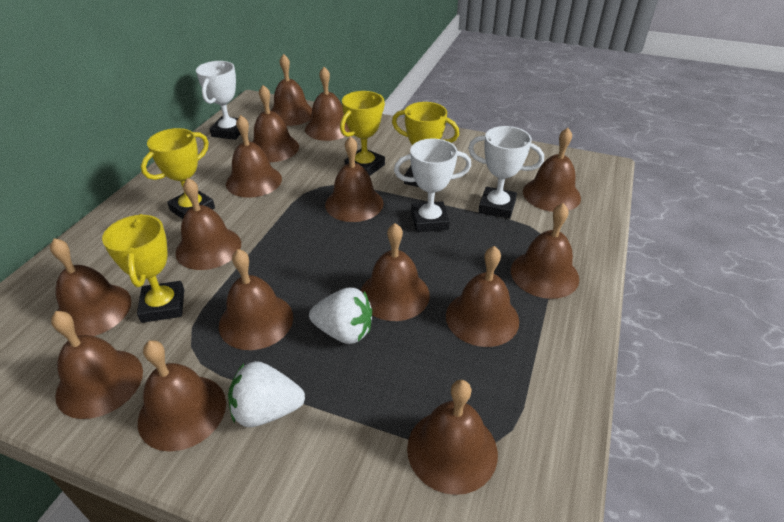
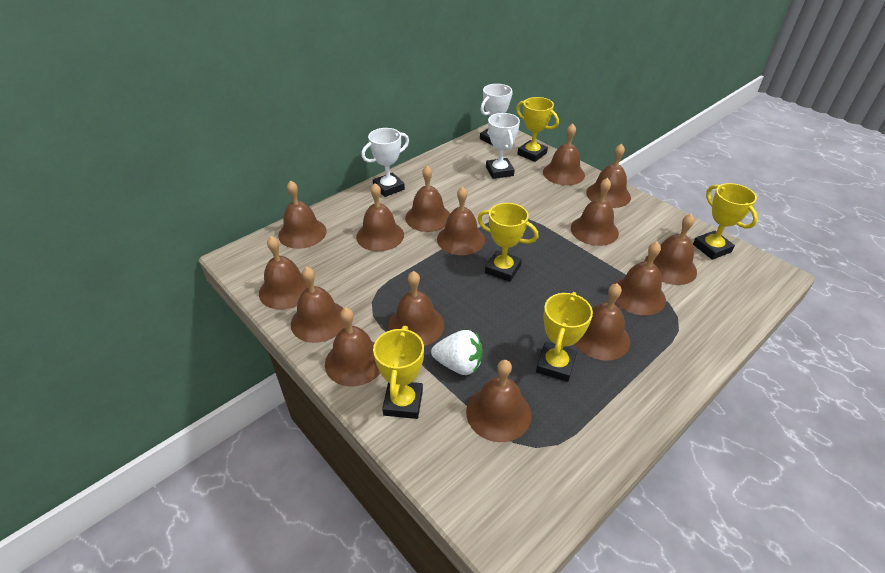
white strawberry: 2 -> 1
yellow trophy: 4 -> 5

